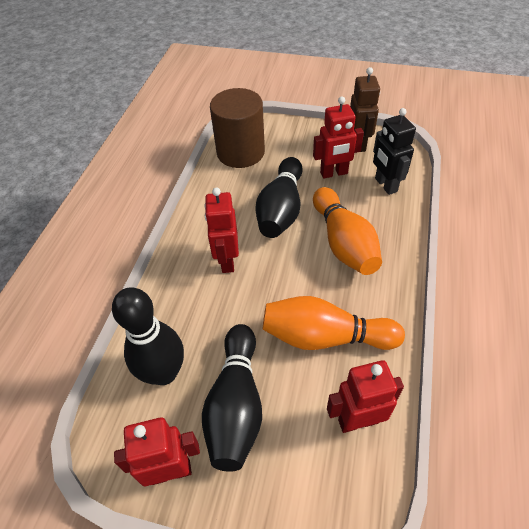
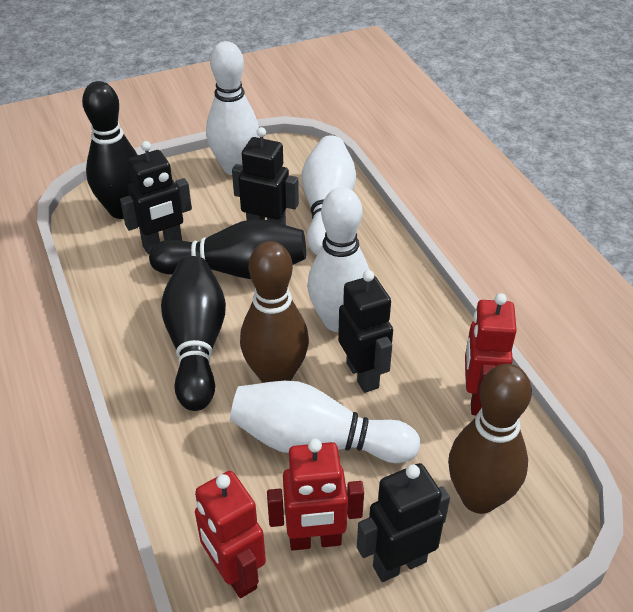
black robot: 1 -> 4
brown bowling pin: 0 -> 2
brown cylinder: 1 -> 0
brown robot: 1 -> 0
orange bowling pin: 2 -> 0
red robot: 4 -> 3
white bowling pin: 0 -> 4

